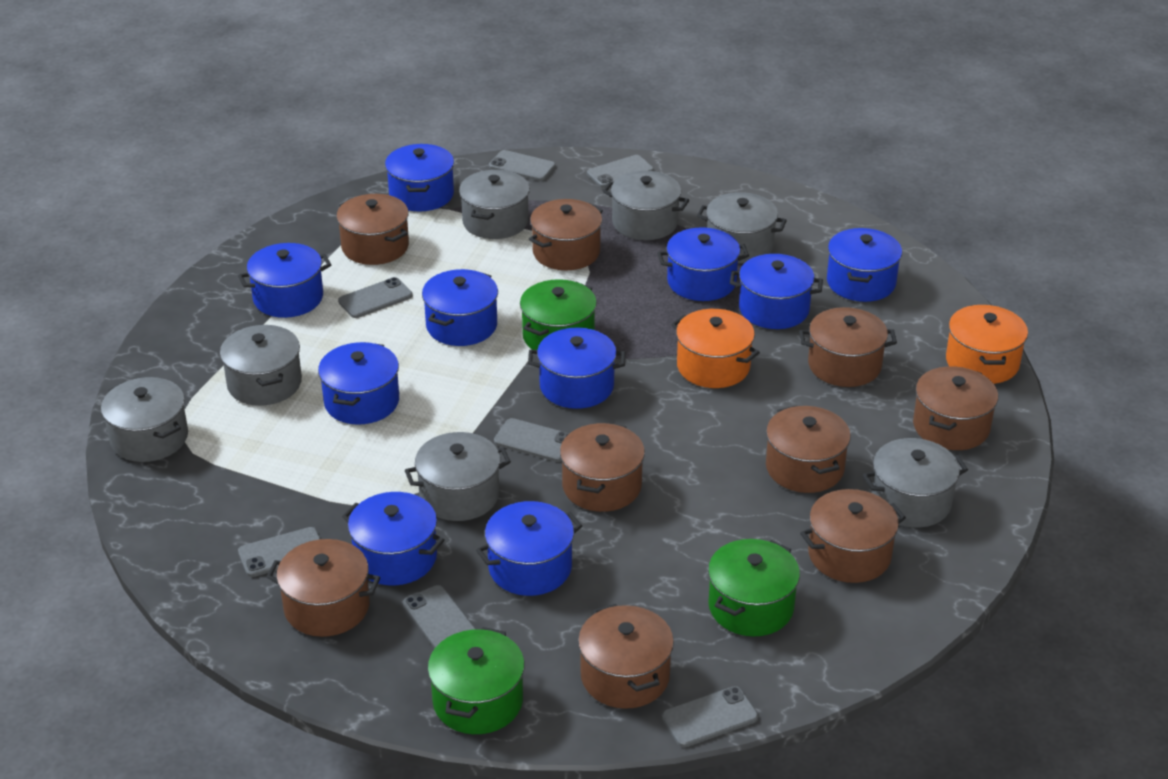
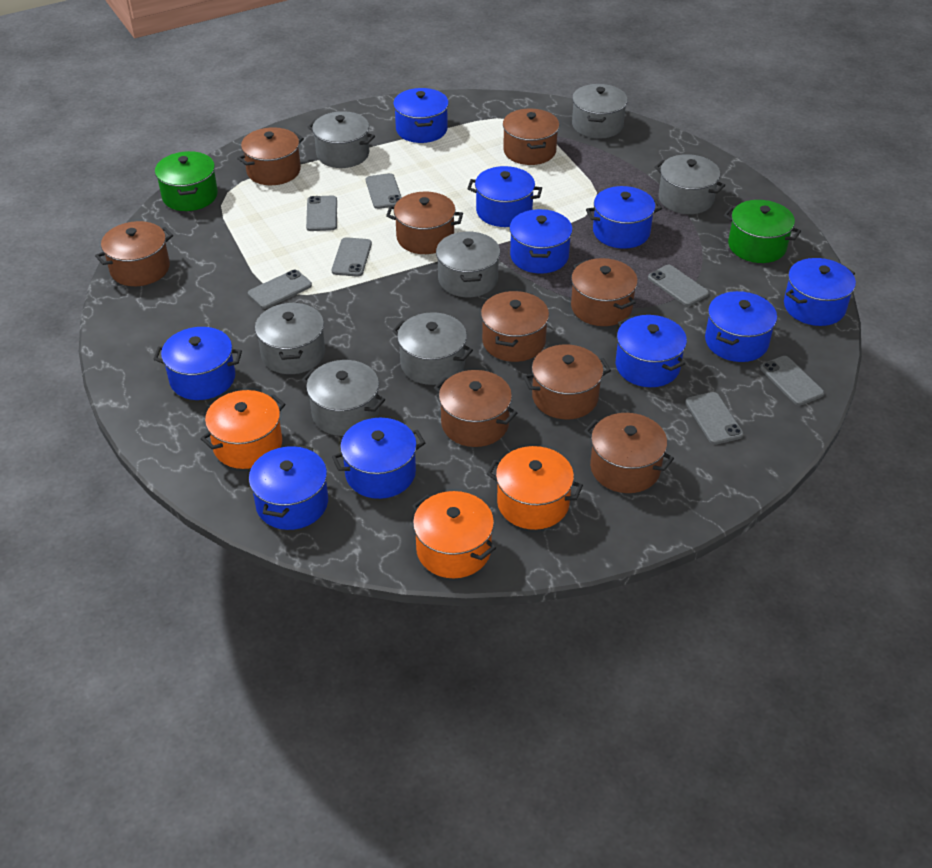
green pot: 3 -> 2
orange pot: 2 -> 3

